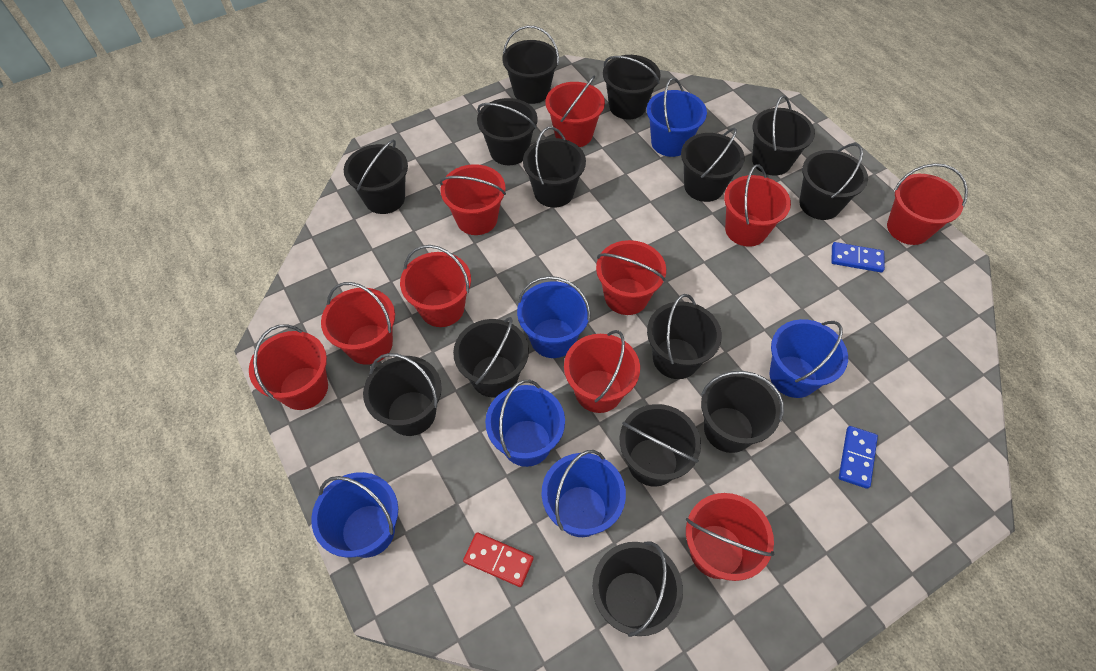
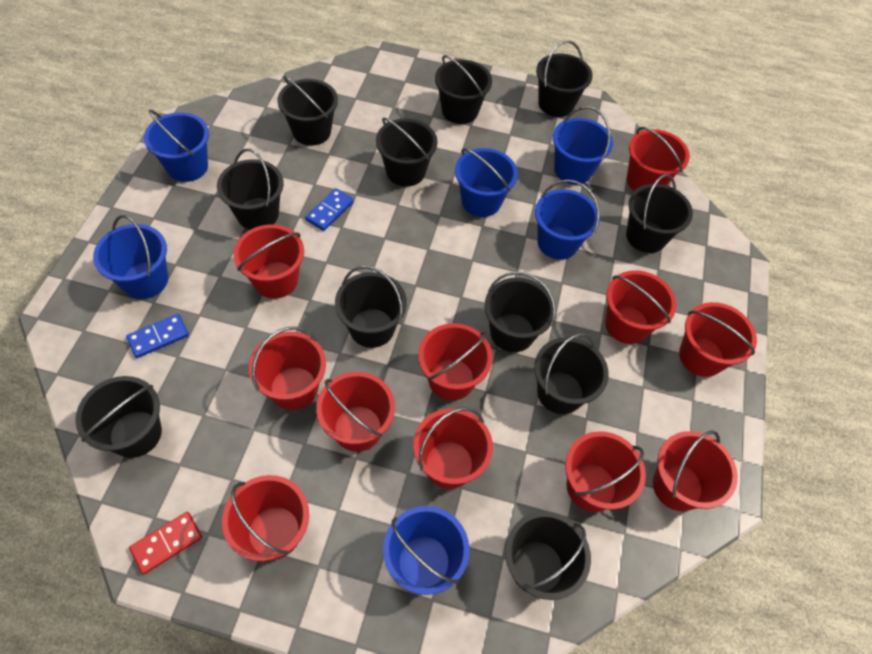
black bucket: 14 -> 11
red bucket: 10 -> 11

